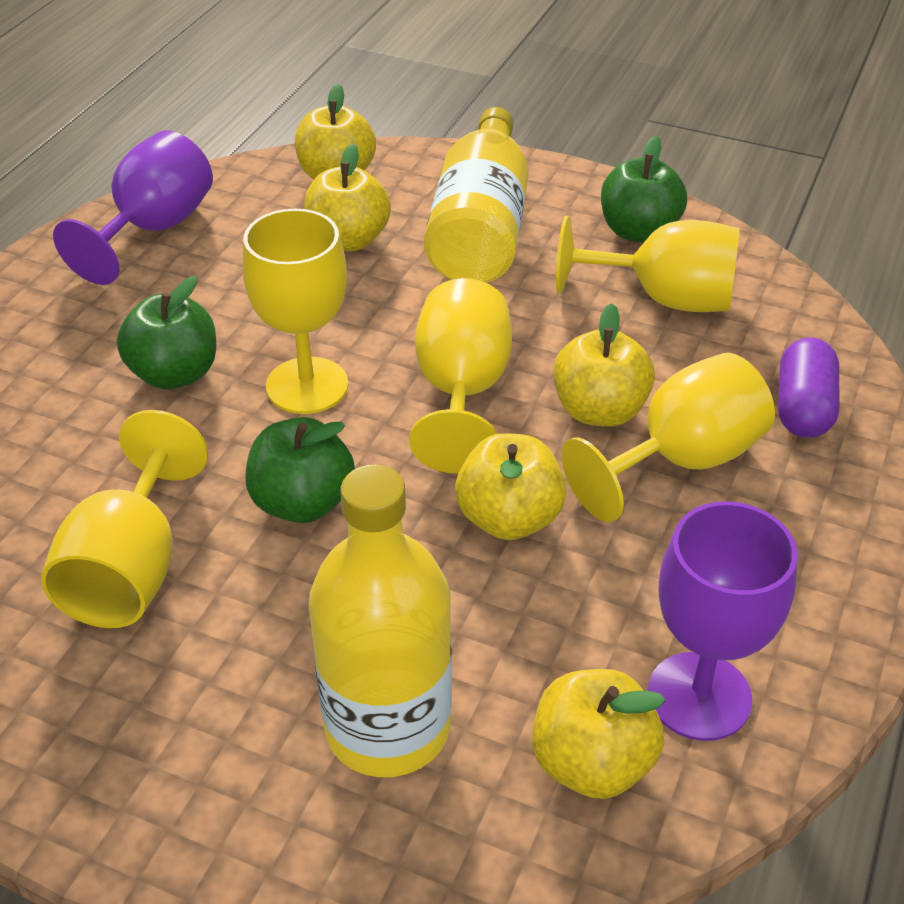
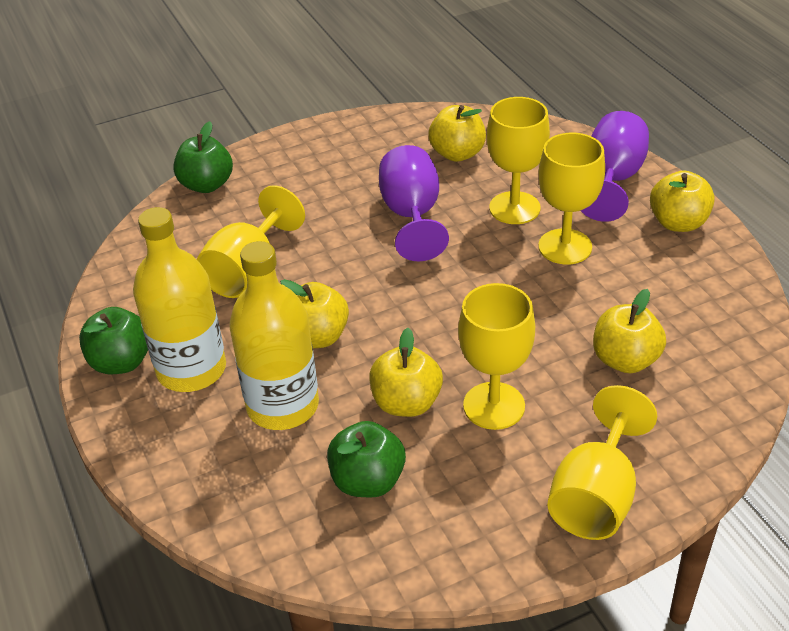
purple capsule: 1 -> 0

